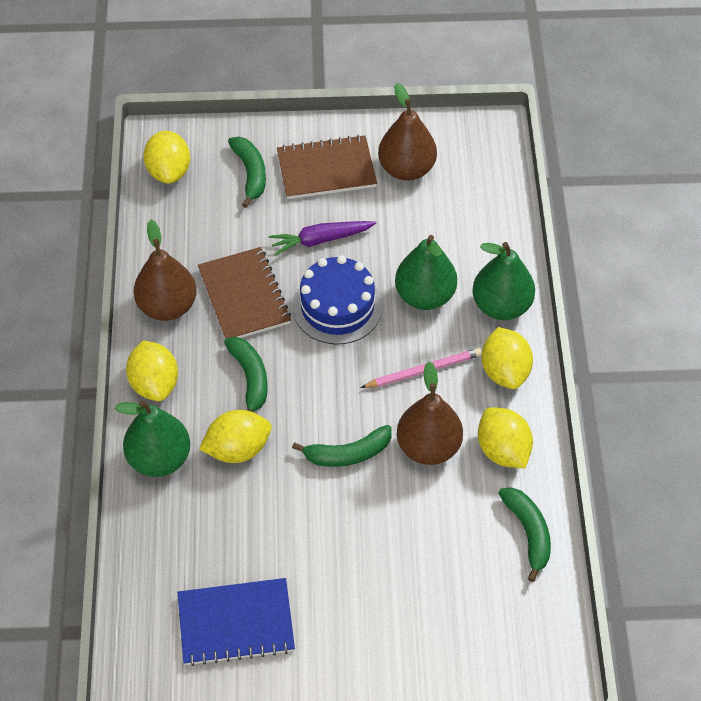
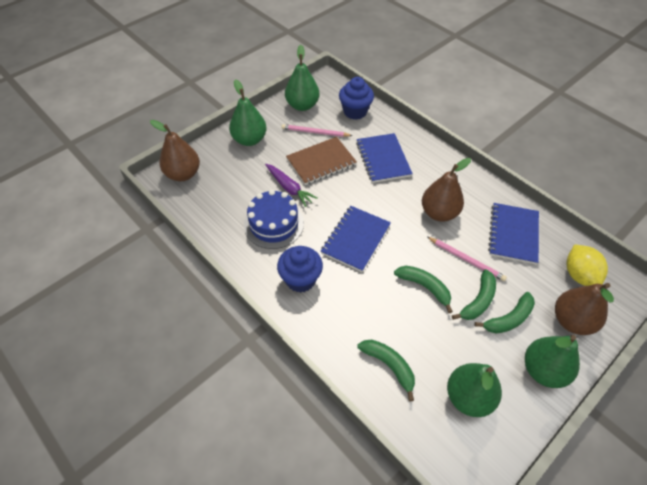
blue cupcake: 0 -> 2
blue notebook: 1 -> 3
brown notebook: 2 -> 1
green pear: 3 -> 4
pink pencil: 1 -> 2
yellow lemon: 5 -> 1

